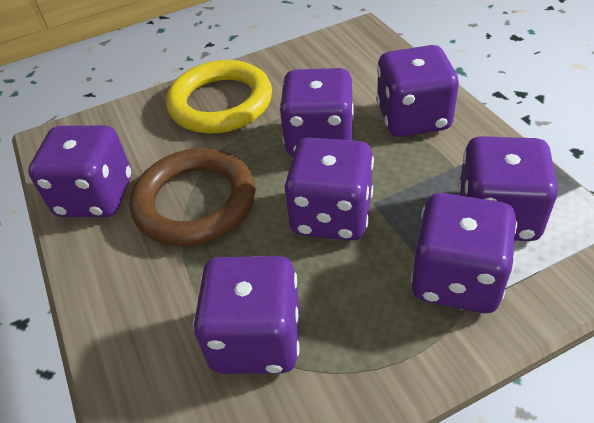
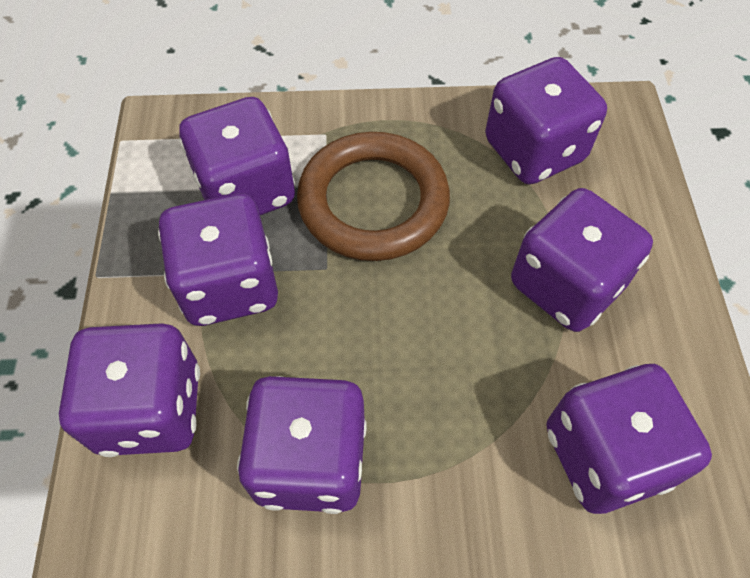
yellow ring: 1 -> 0

